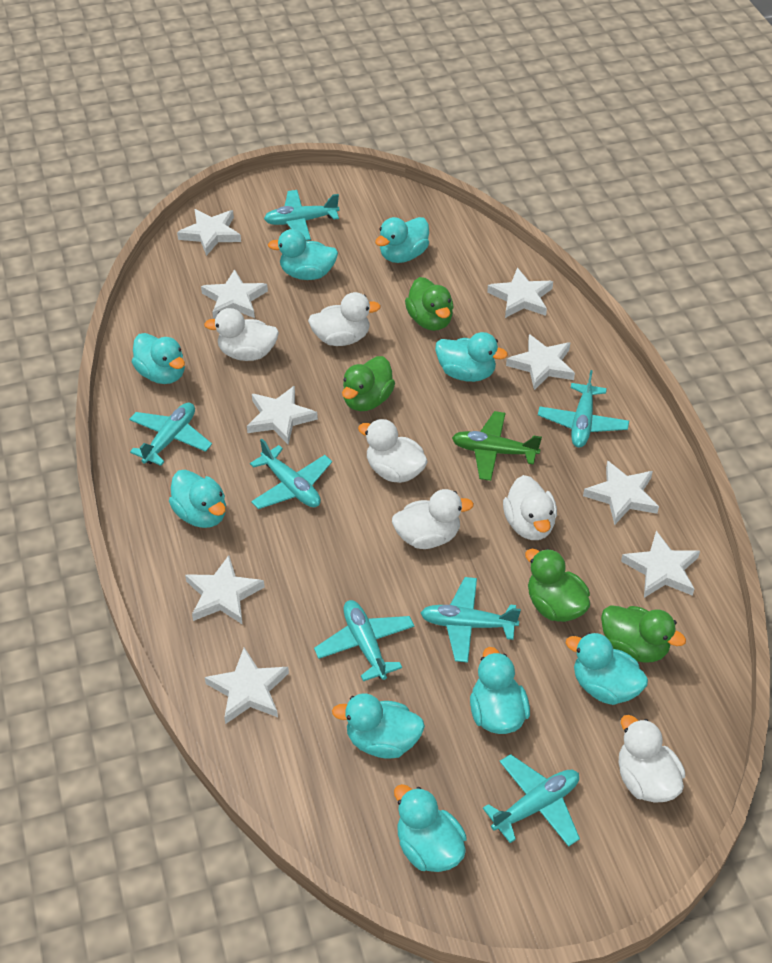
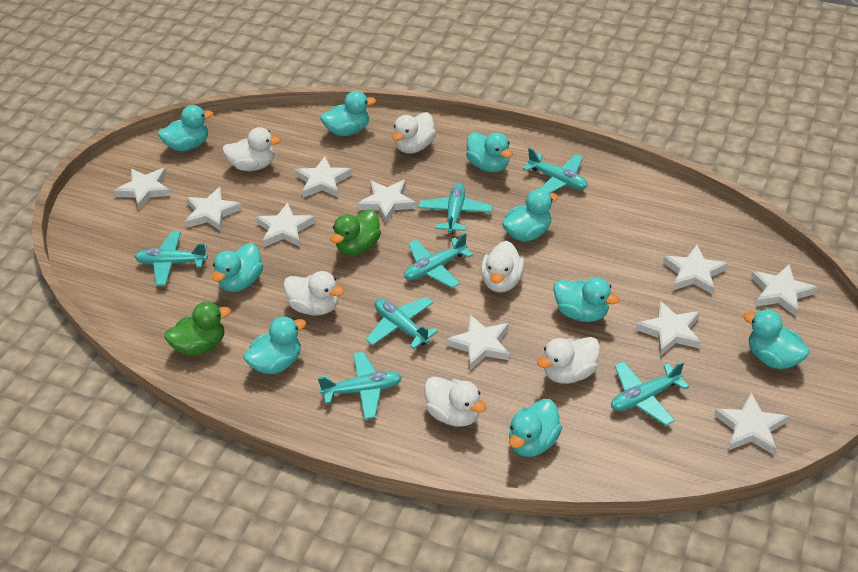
green duck: 4 -> 2
green plane: 1 -> 0
white star: 9 -> 10

